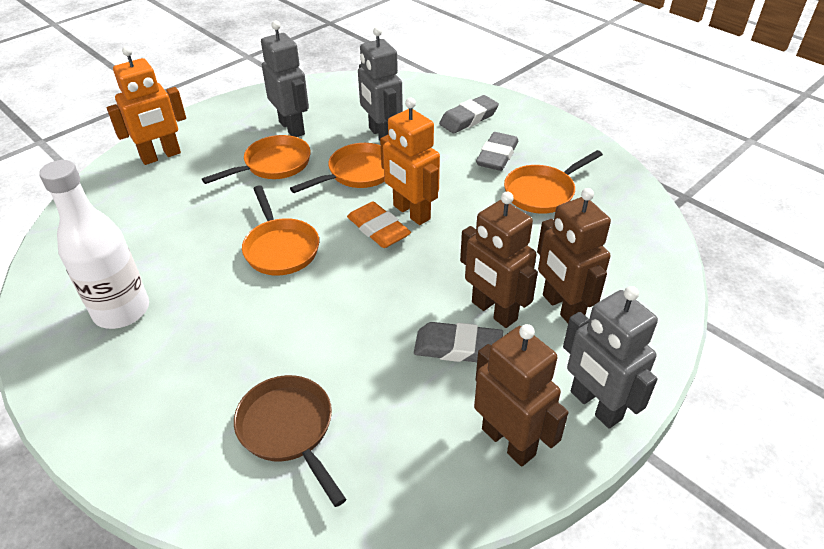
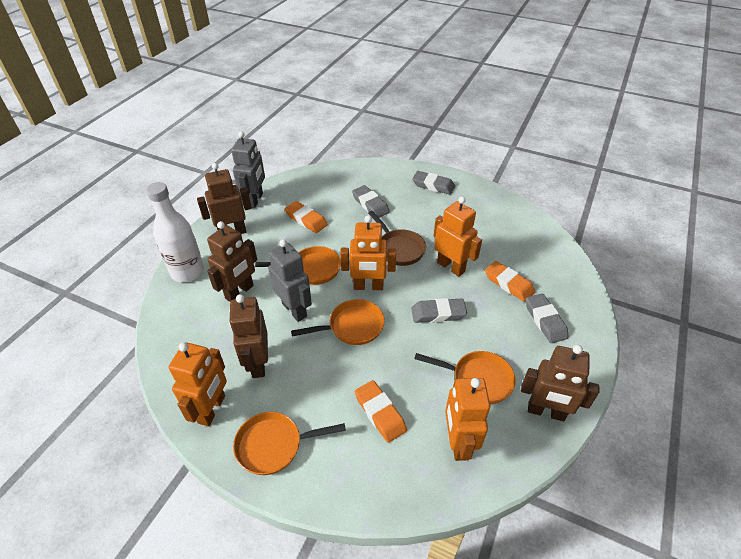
brown robot: 3 -> 4
grey eraser: 3 -> 4
grey robot: 3 -> 2
orange eraser: 1 -> 3
orange robot: 2 -> 4

